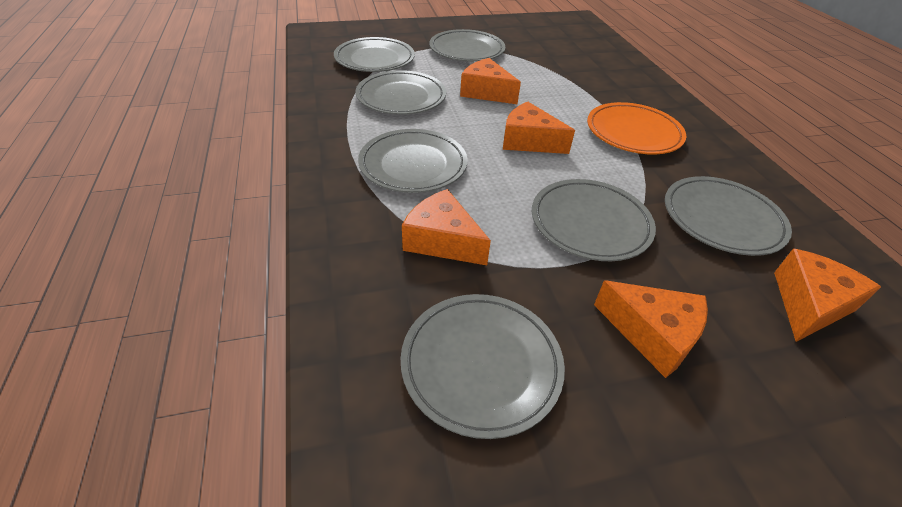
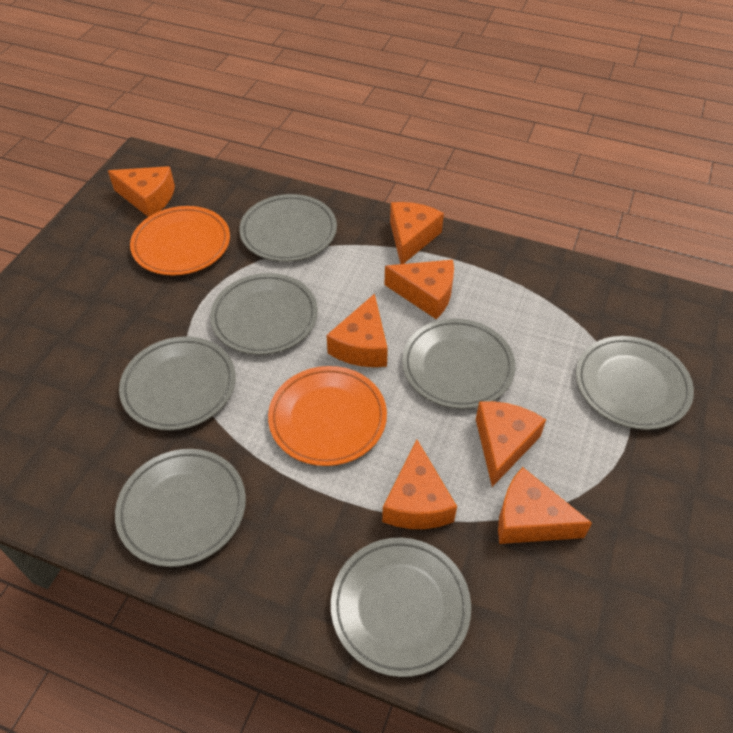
orange cheese: 5 -> 7
orange plate: 1 -> 2

